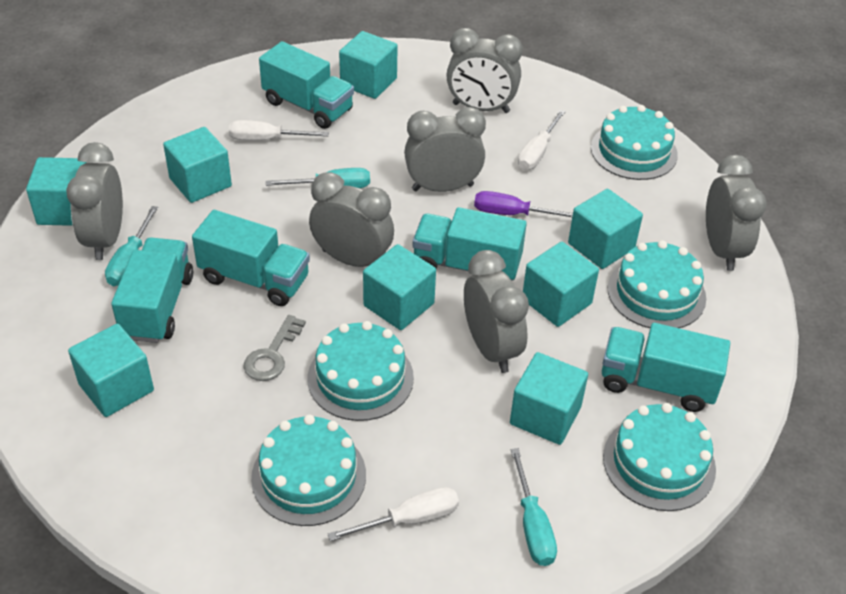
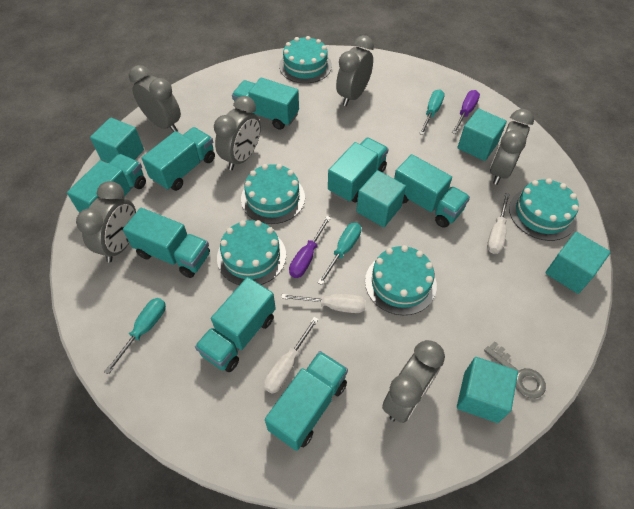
purple screwdriver: 1 -> 2
turquoise cube: 8 -> 5
turquoise truck: 5 -> 8

